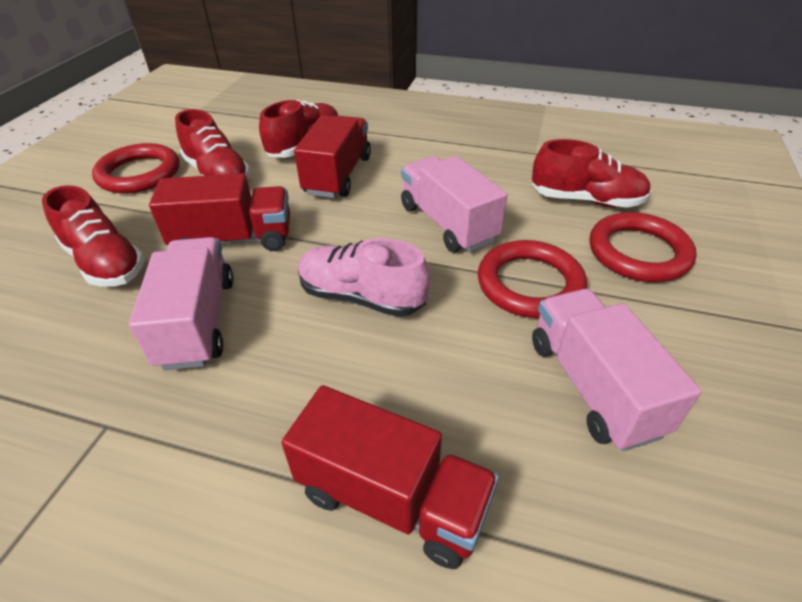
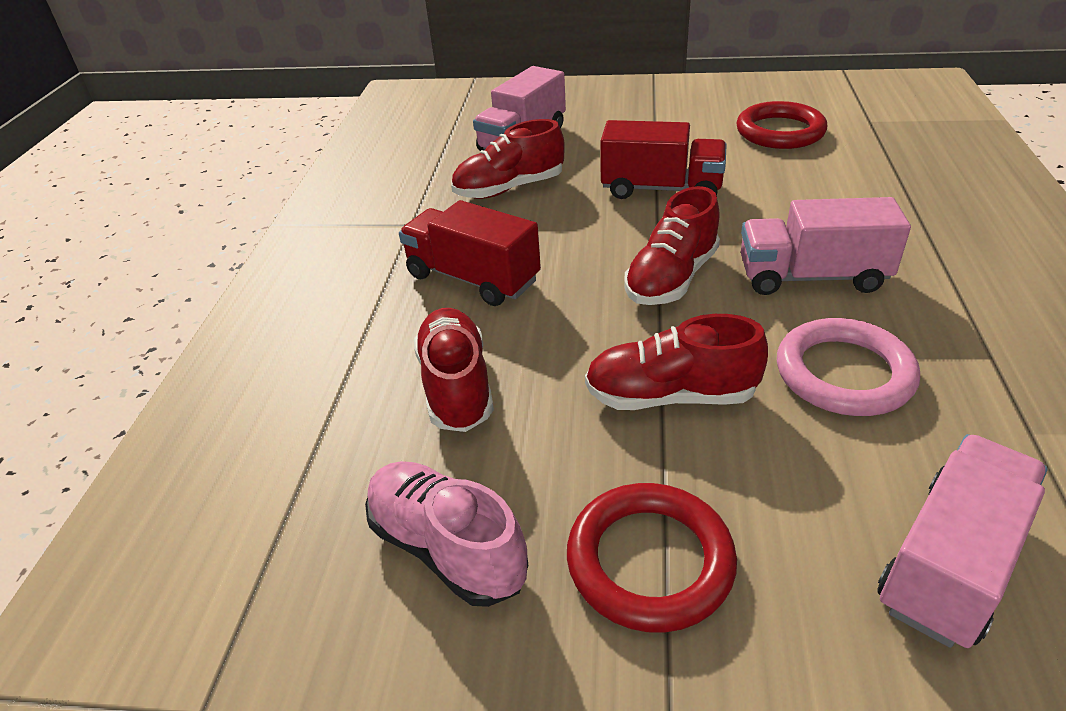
pink ring: 0 -> 1
red ring: 3 -> 2
red truck: 3 -> 2

